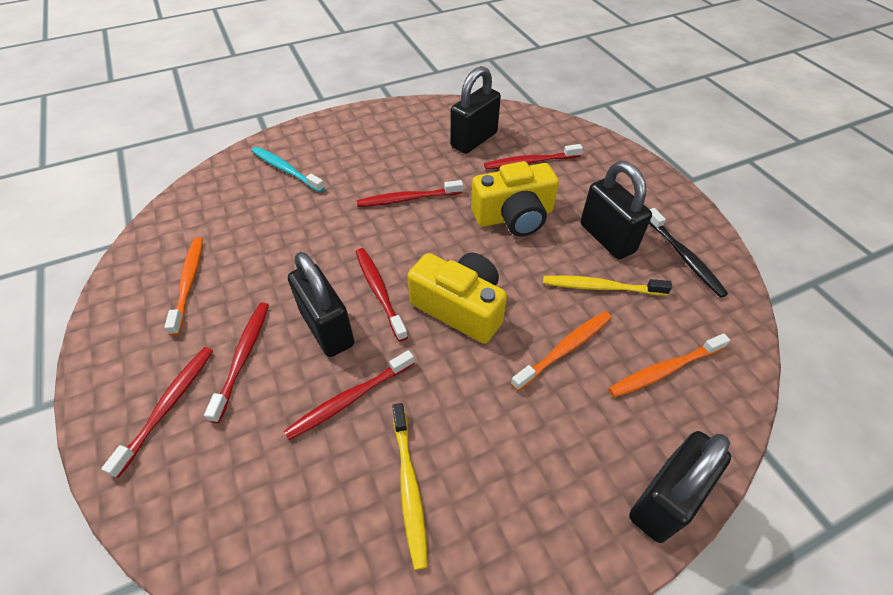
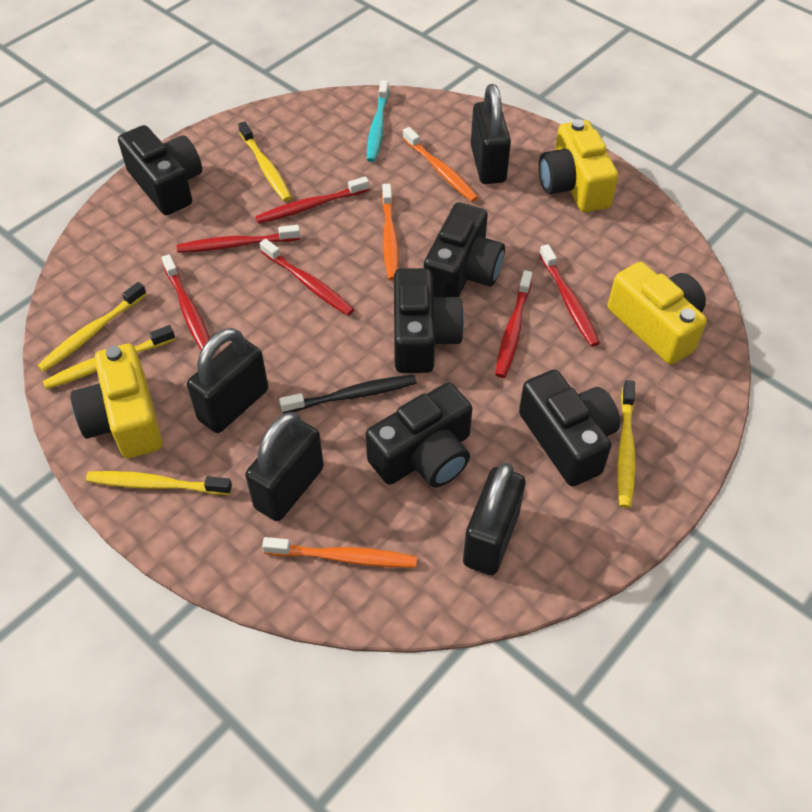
black camera: 0 -> 5
yellow camera: 2 -> 3
yellow toothbrush: 2 -> 5

